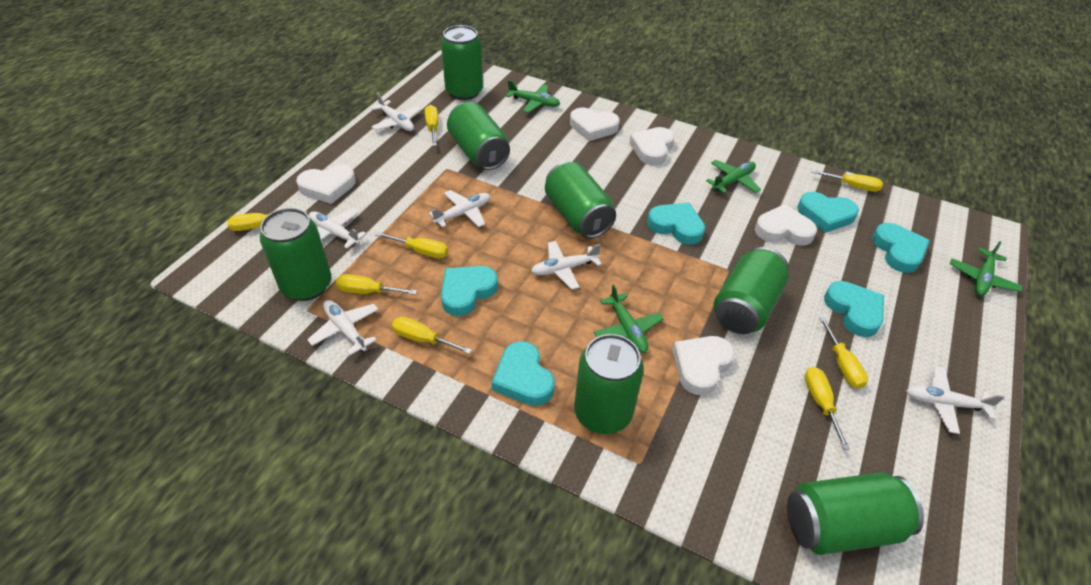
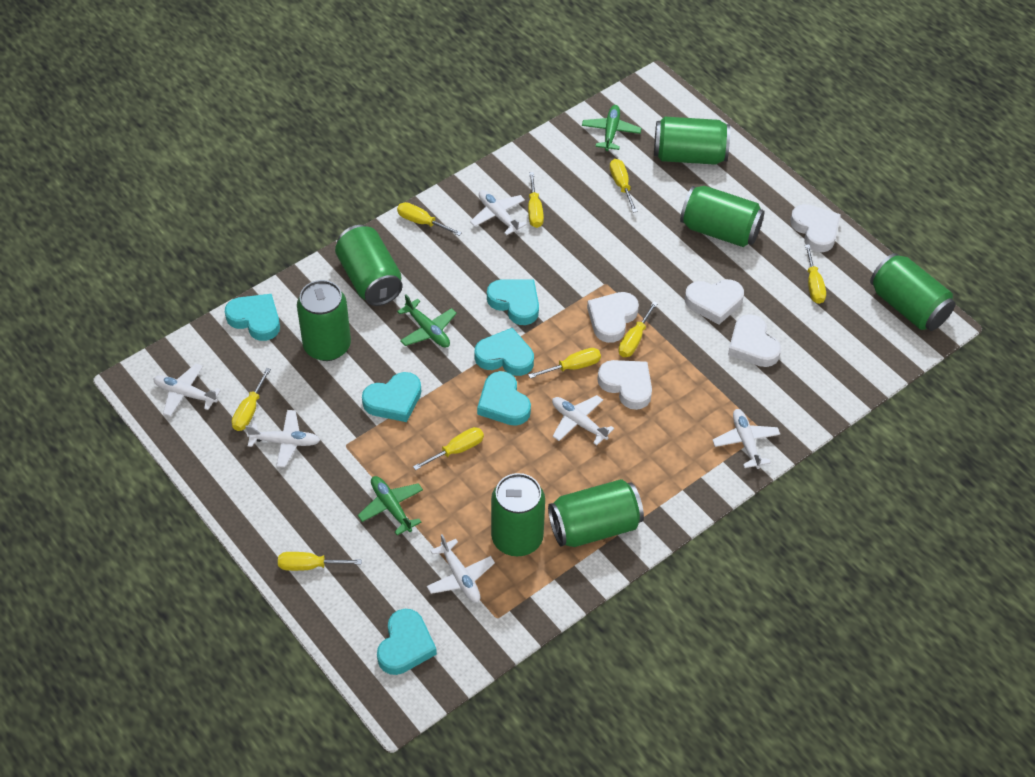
green plane: 4 -> 3
yellow screwdriver: 8 -> 9

